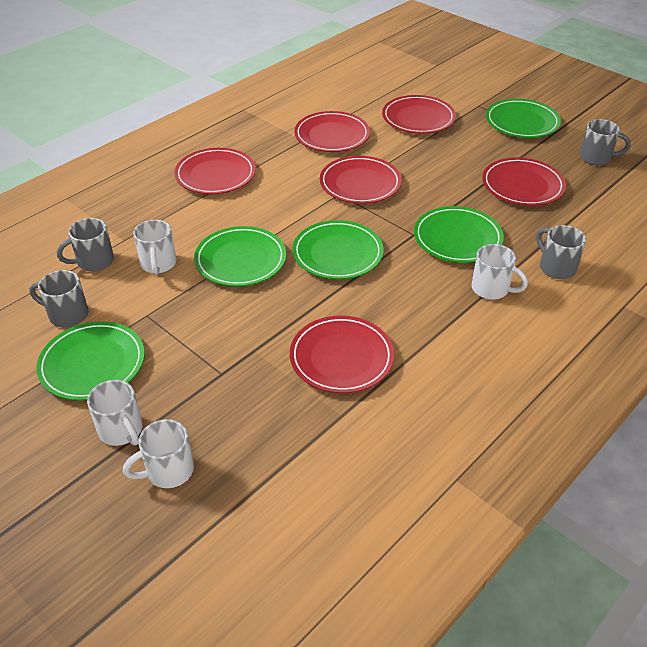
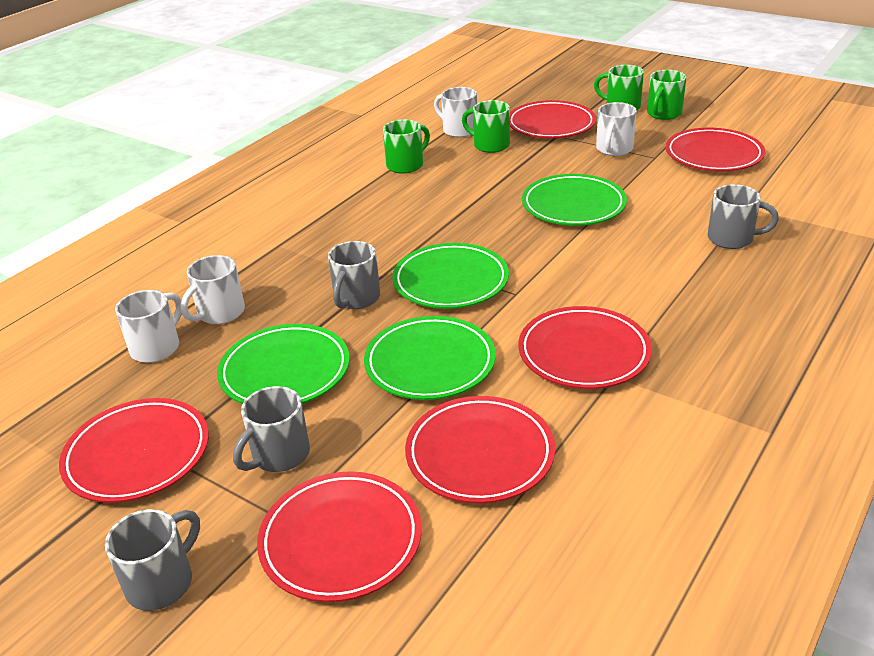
green mug: 0 -> 4
green plate: 5 -> 4

